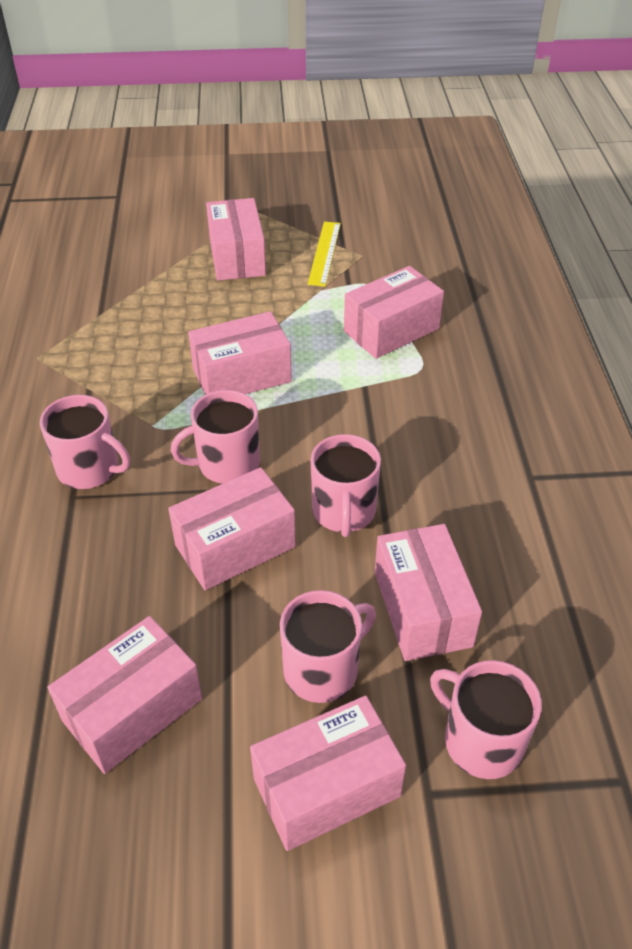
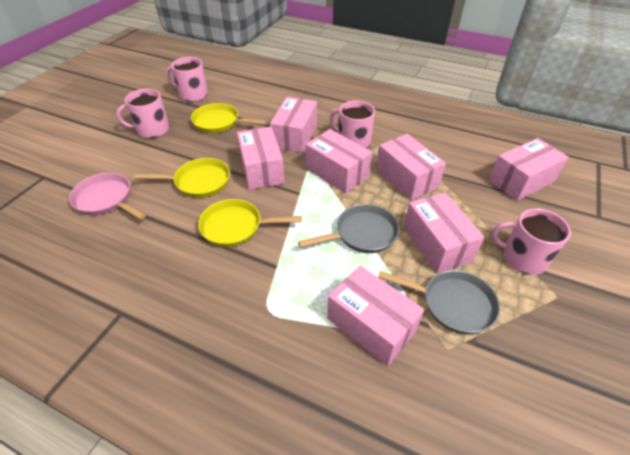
grey pan: 0 -> 2
pink mug: 5 -> 4
pink pan: 0 -> 1
yellow pan: 0 -> 3
yellow ruler: 1 -> 0

